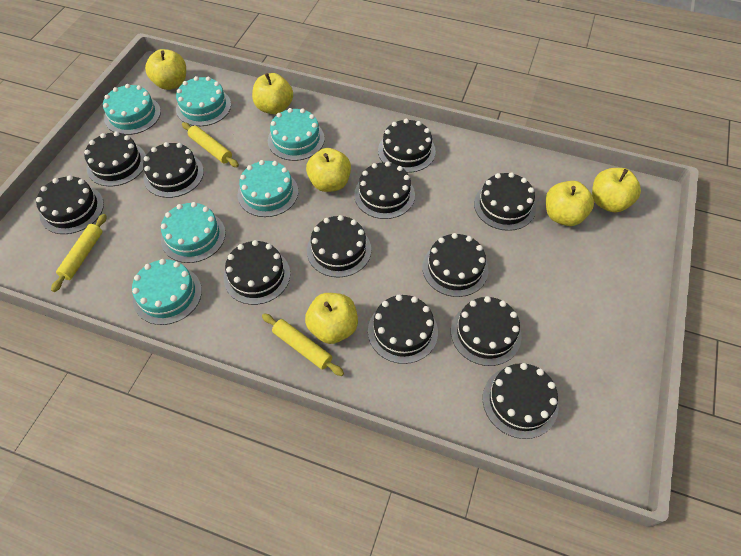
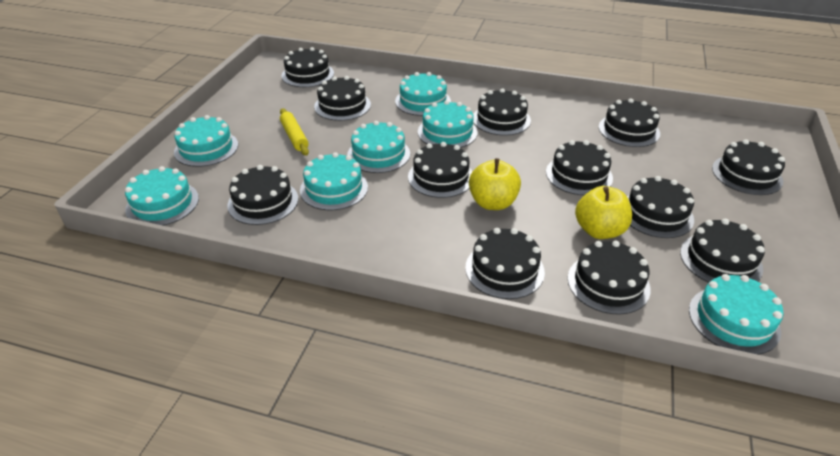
turquoise cake: 6 -> 7
yellow apple: 6 -> 2
yellow rolling pin: 3 -> 1

